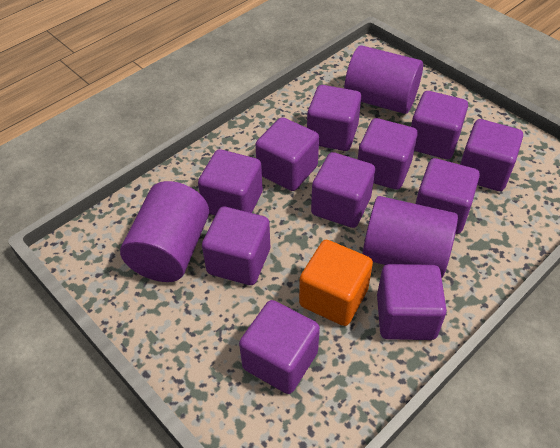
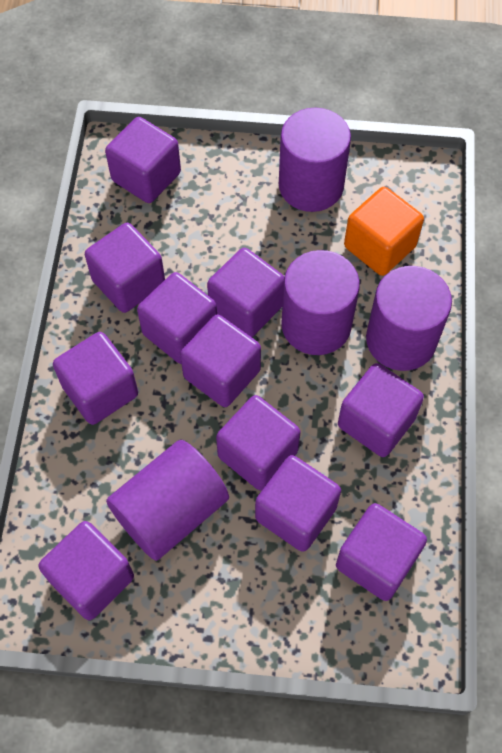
purple cylinder: 3 -> 4

